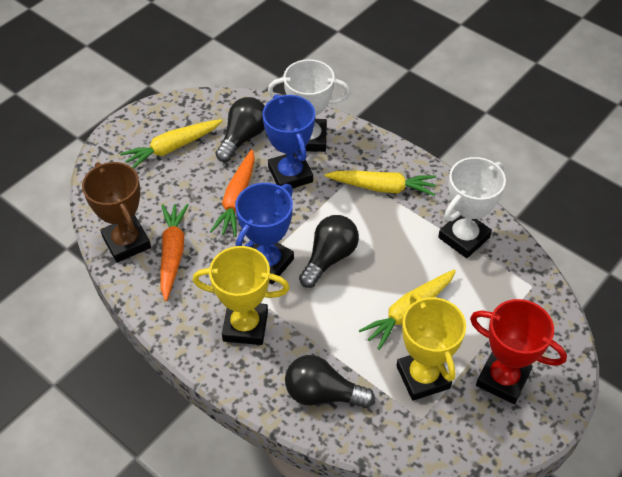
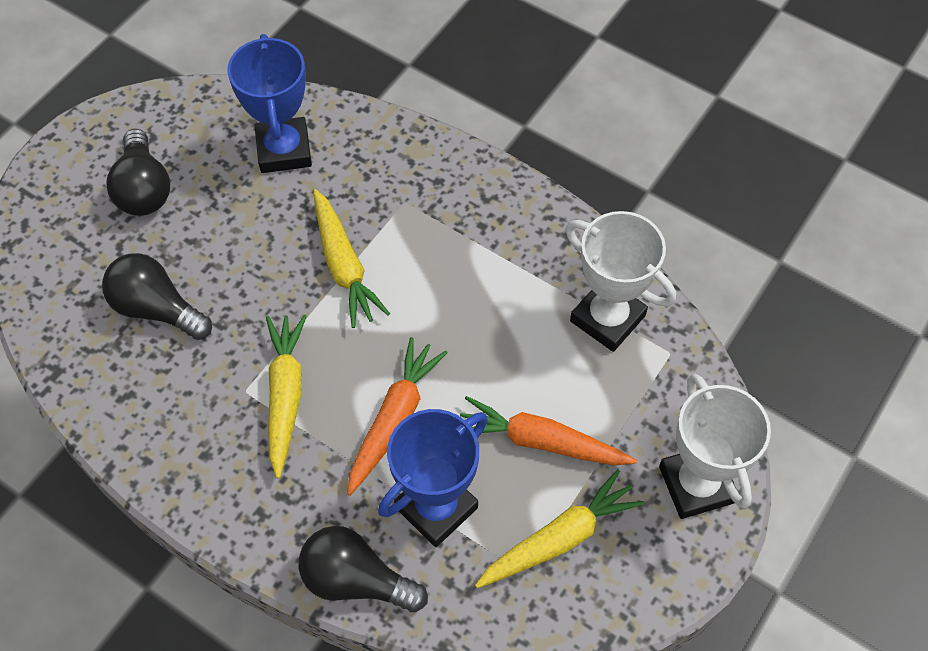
brown trophy: 1 -> 0
red trophy: 1 -> 0
yellow trophy: 2 -> 0

